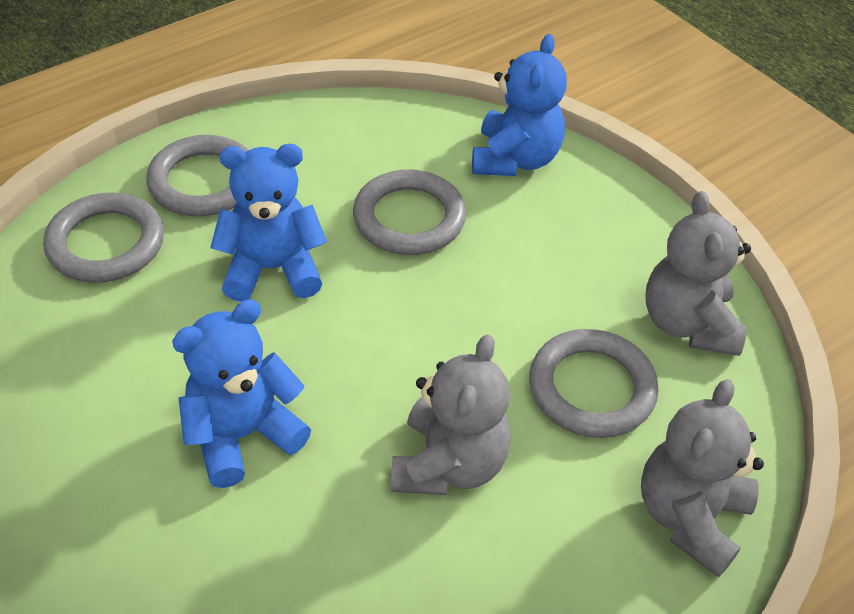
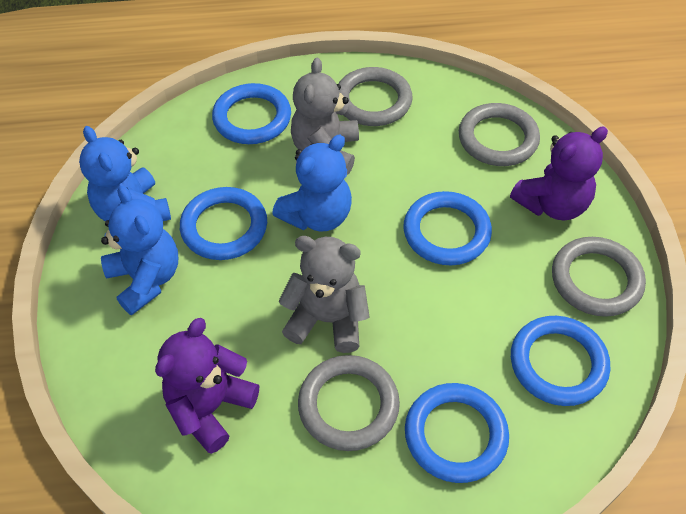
blue ring: 0 -> 5
grey teddy bear: 3 -> 2
purple teddy bear: 0 -> 2

